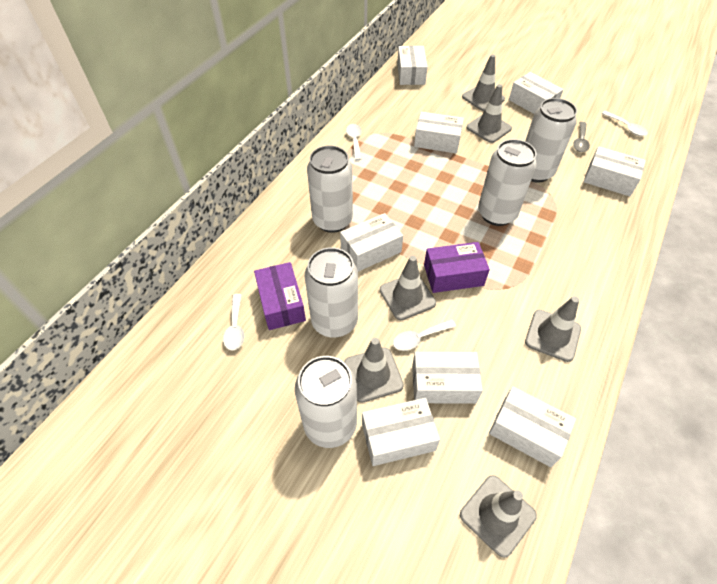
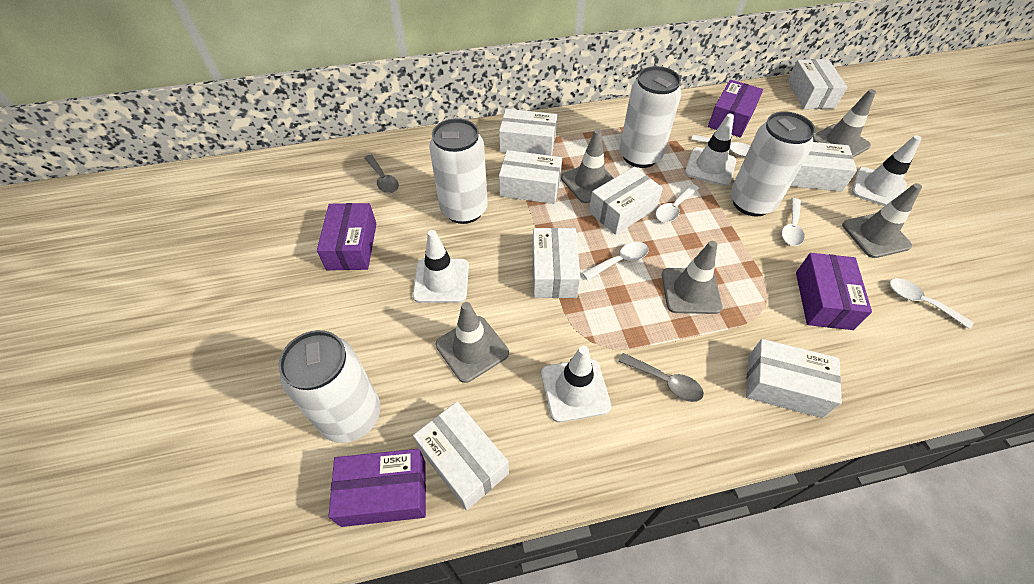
grey spoon: 1 -> 2
grey traffic cone: 6 -> 5
purple box: 2 -> 4
white can: 5 -> 4
white spoon: 4 -> 5
white traffic cone: 0 -> 4

